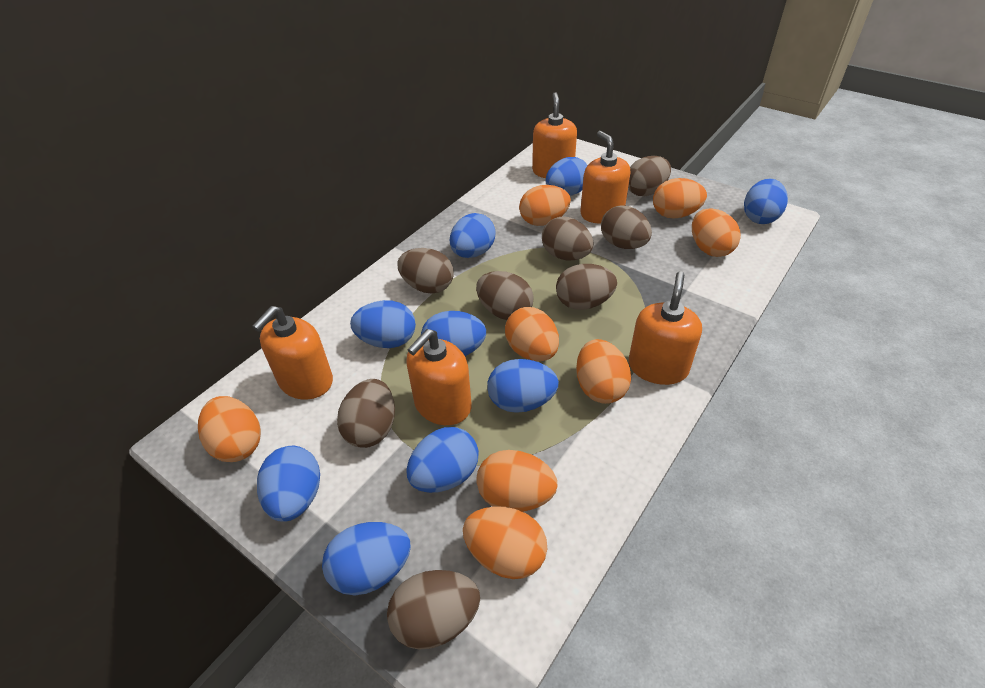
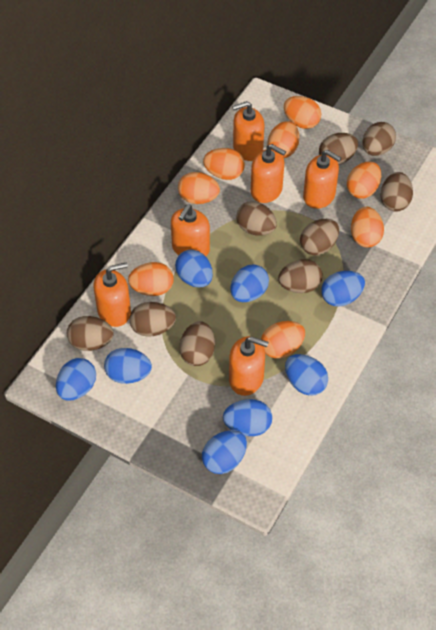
blue egg: 9 -> 8
brown egg: 8 -> 9
orange soap dispenser: 5 -> 6

